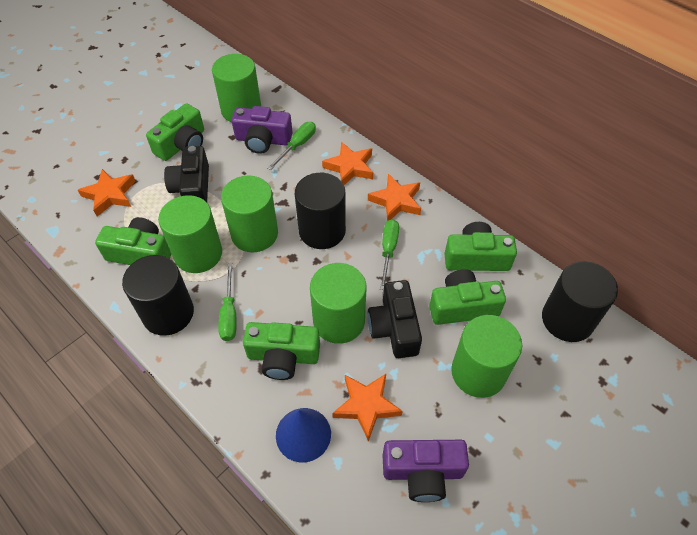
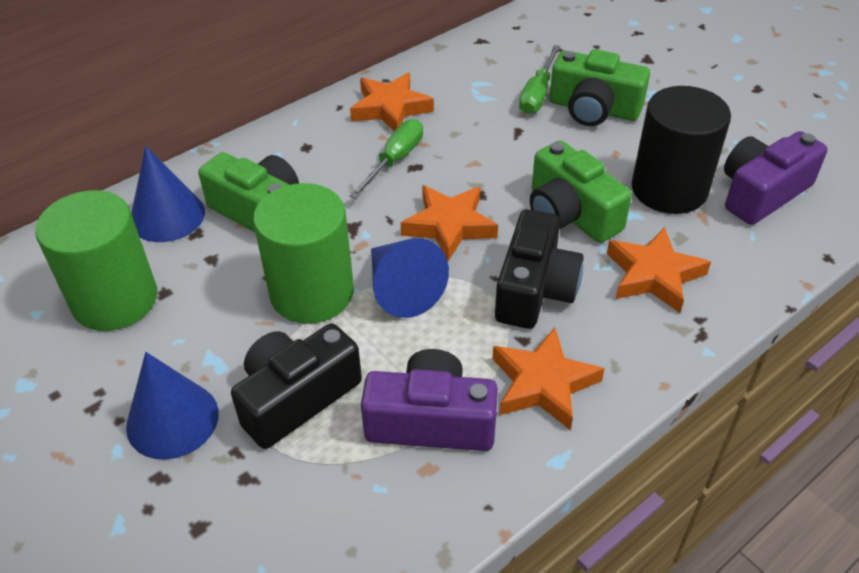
black cylinder: 3 -> 1
blue cone: 1 -> 3
green camera: 5 -> 3
green cylinder: 5 -> 2
green screwdriver: 3 -> 2

